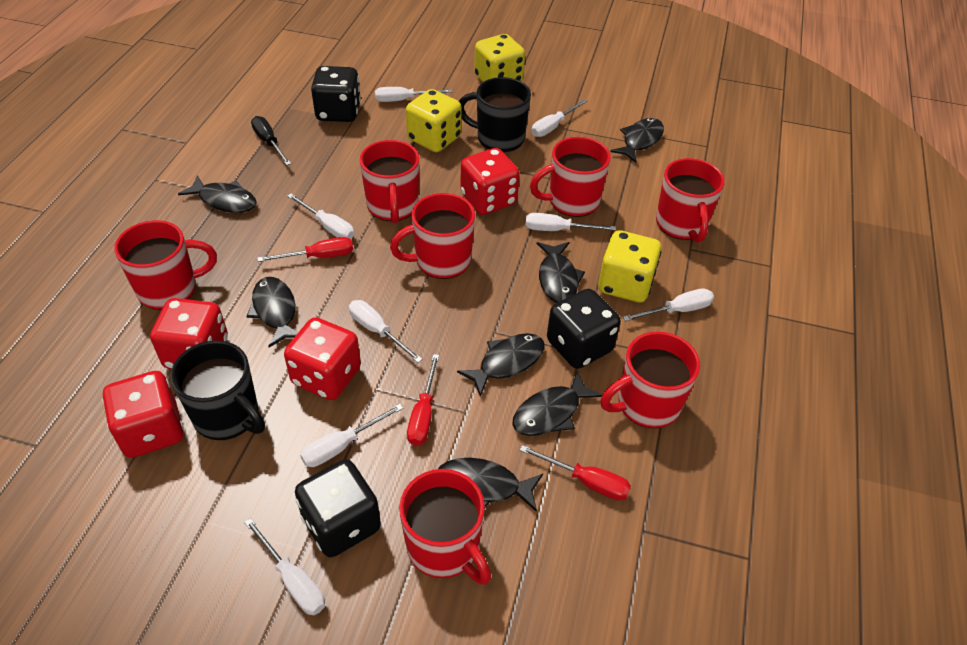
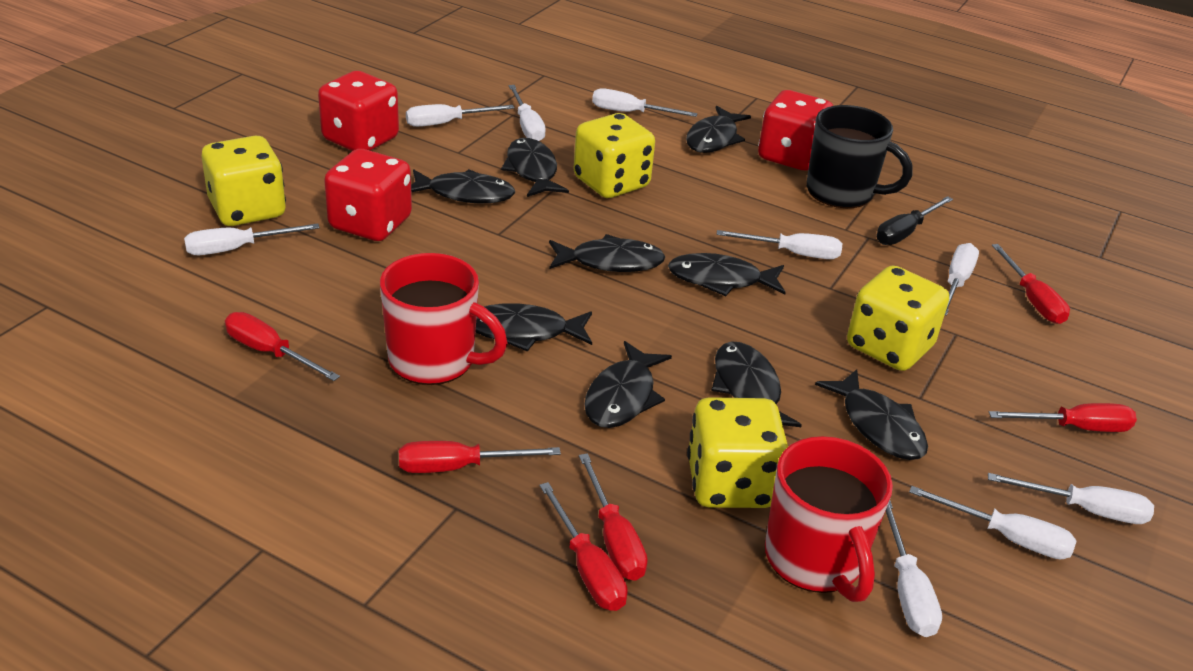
black dice: 3 -> 0
black fish: 7 -> 9
black mug: 2 -> 1
red dice: 4 -> 3
red mug: 7 -> 2
red screwdriver: 3 -> 6
white screwdriver: 8 -> 9
yellow dice: 3 -> 4

